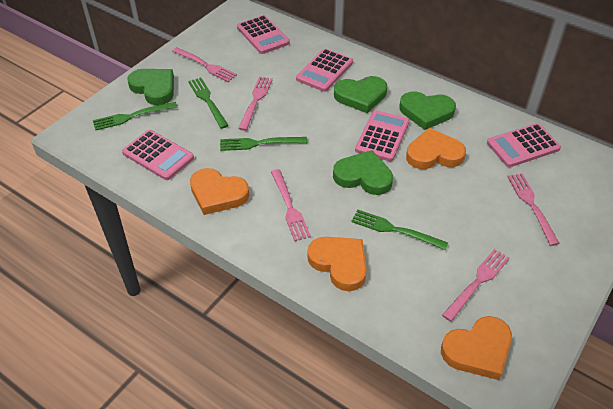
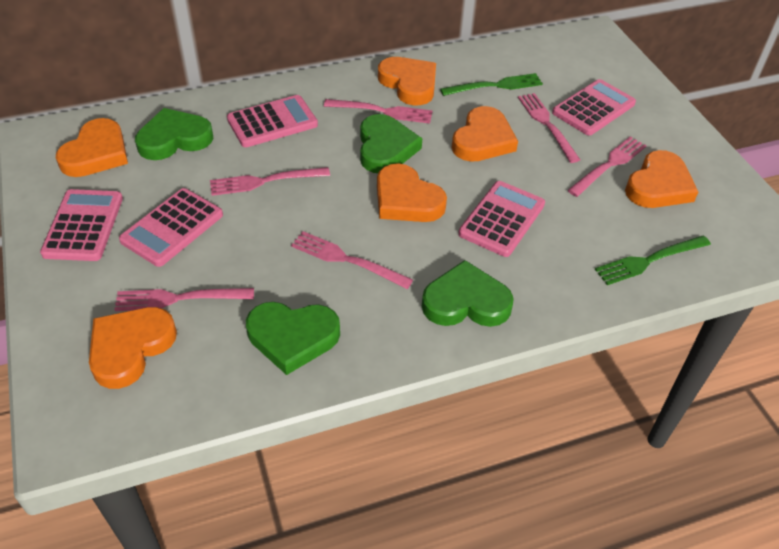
green fork: 4 -> 2
orange heart: 4 -> 6
pink fork: 5 -> 6

